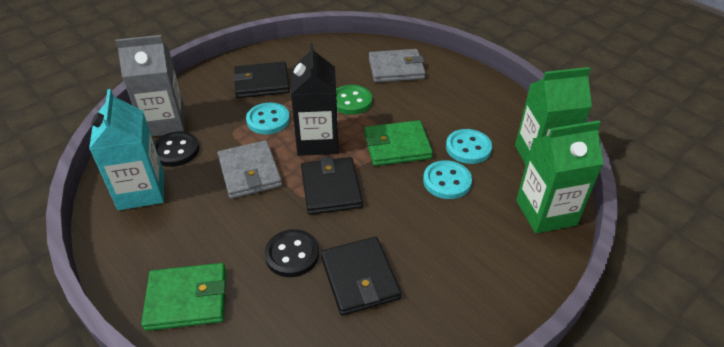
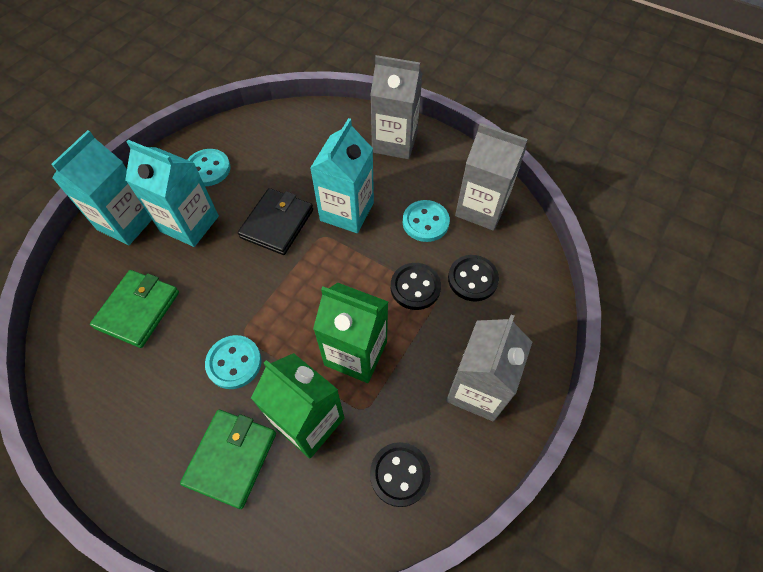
black button: 2 -> 3
black carton: 1 -> 0
black wallet: 3 -> 1
green button: 1 -> 0
grey carton: 1 -> 3
grey wallet: 2 -> 0
turquoise carton: 1 -> 3

